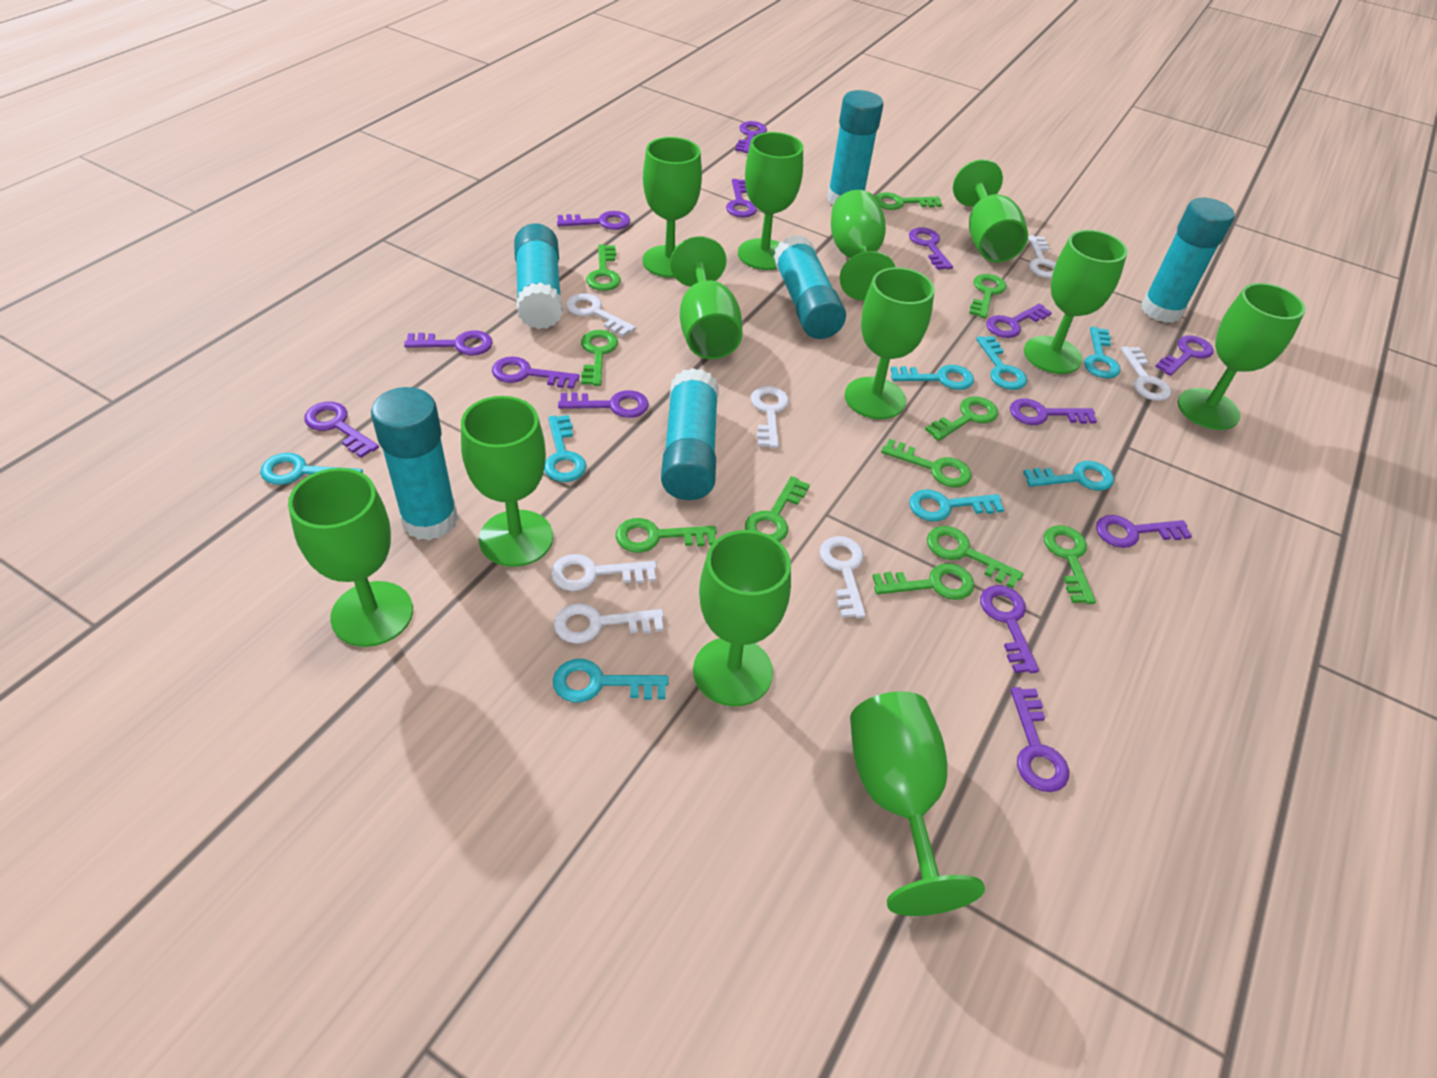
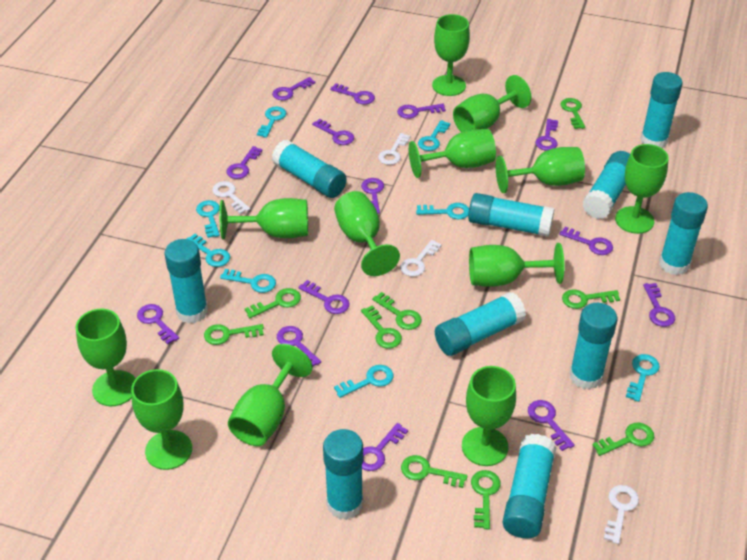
green key: 11 -> 9
turquoise glue stick: 6 -> 10
white key: 7 -> 4

